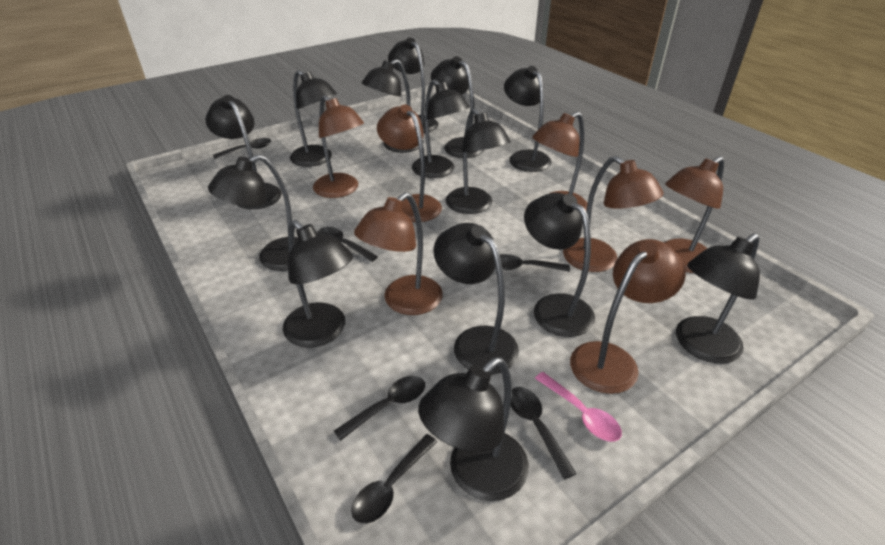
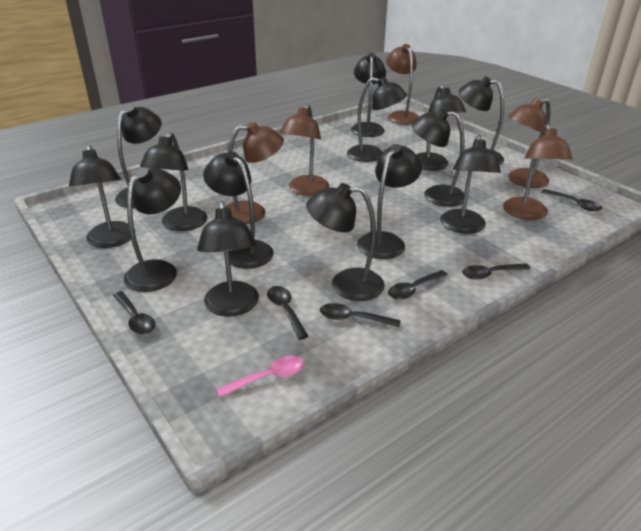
brown lamp: 7 -> 5

